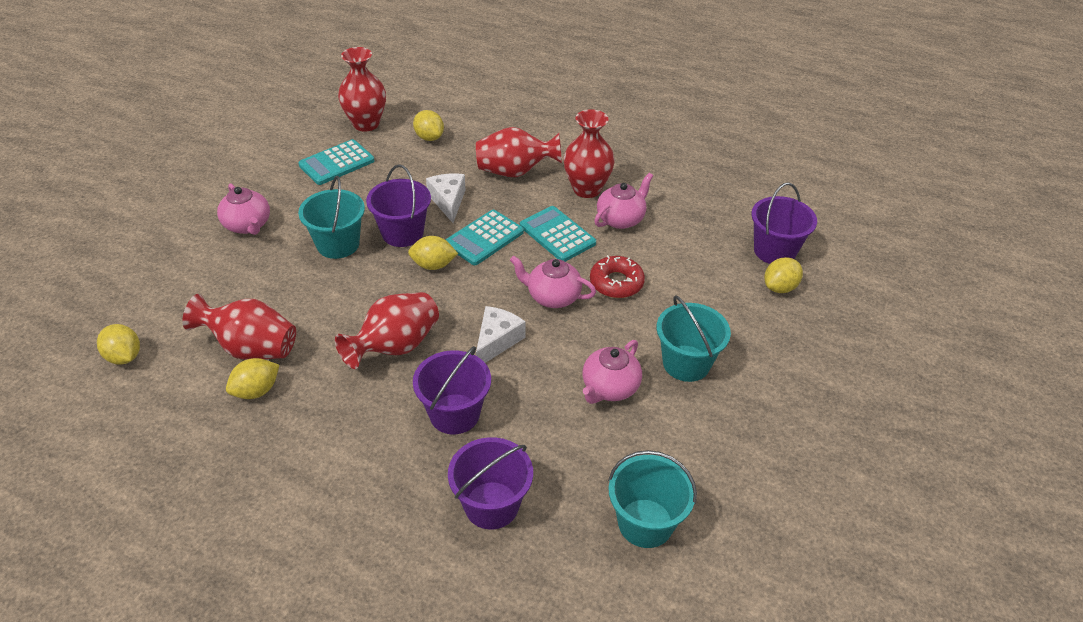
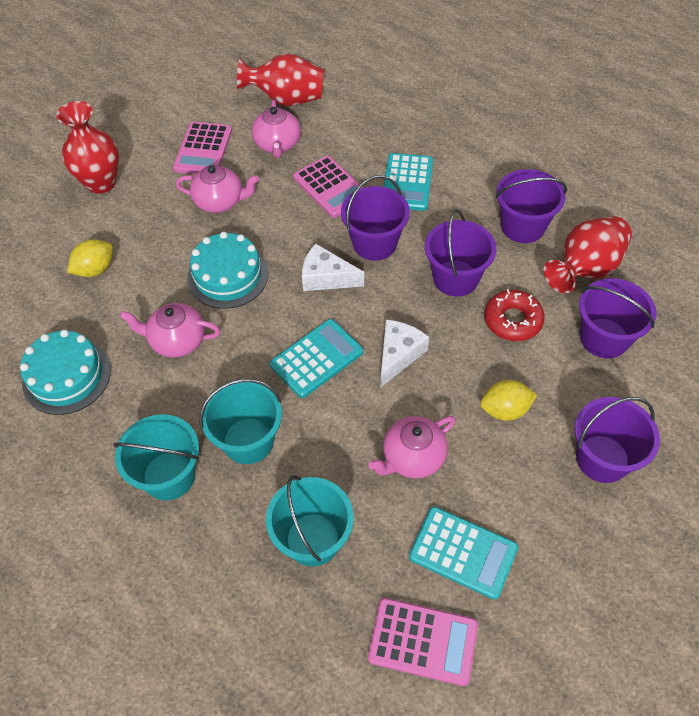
pink calculator: 0 -> 3
purple bucket: 4 -> 5
red vase: 5 -> 3
turquoise cake: 0 -> 2
yellow lemon: 5 -> 2

